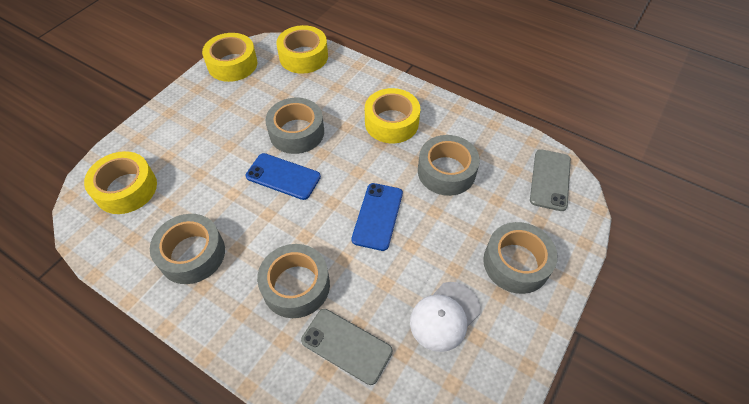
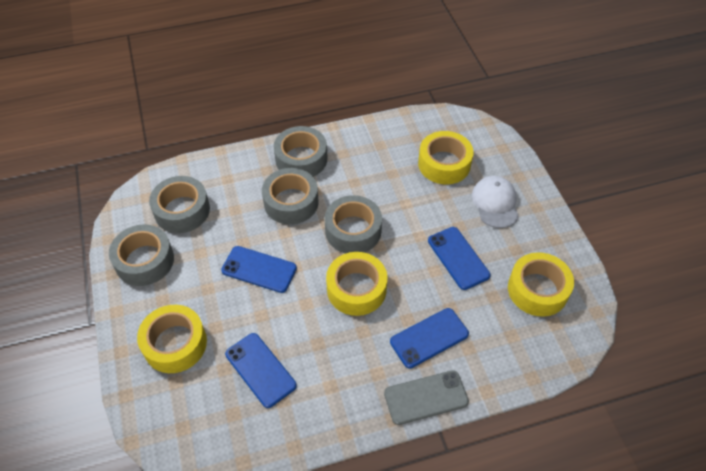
blue phone: 2 -> 4
grey phone: 2 -> 1

